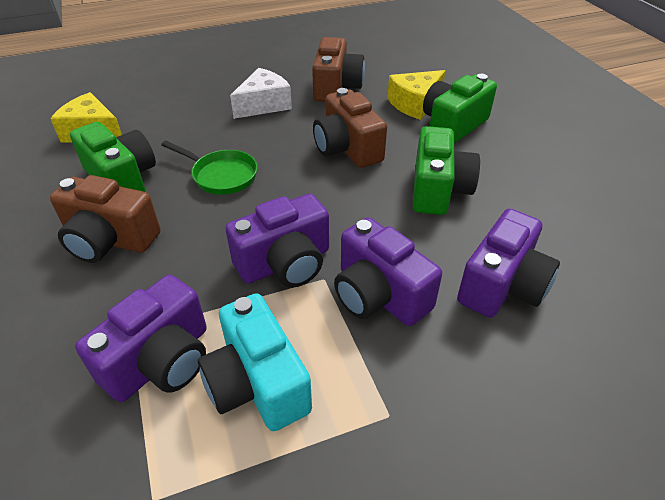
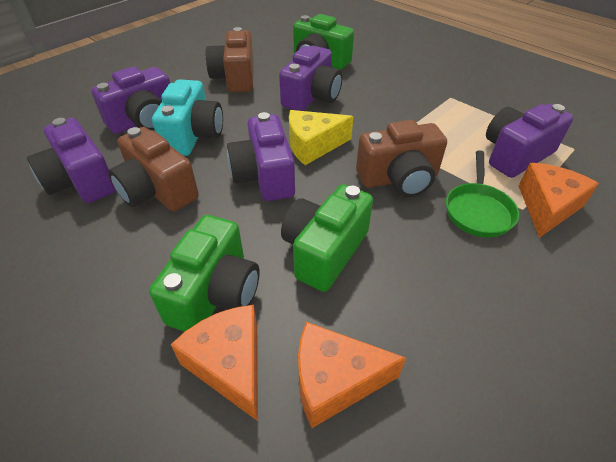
orange cheese: 0 -> 3
purple camera: 4 -> 5
white cheese: 1 -> 0
yellow cheese: 2 -> 1

